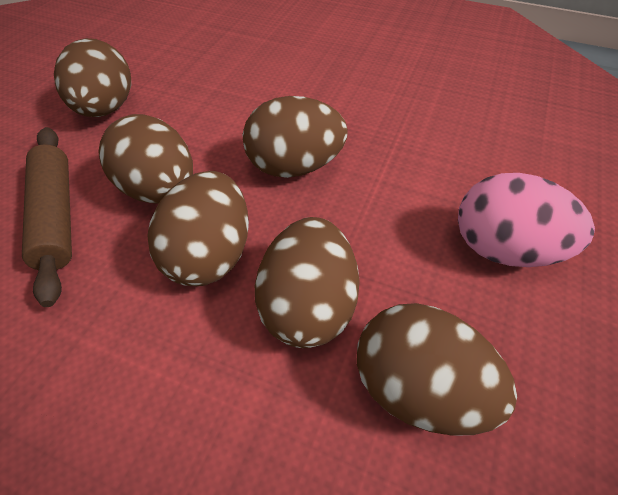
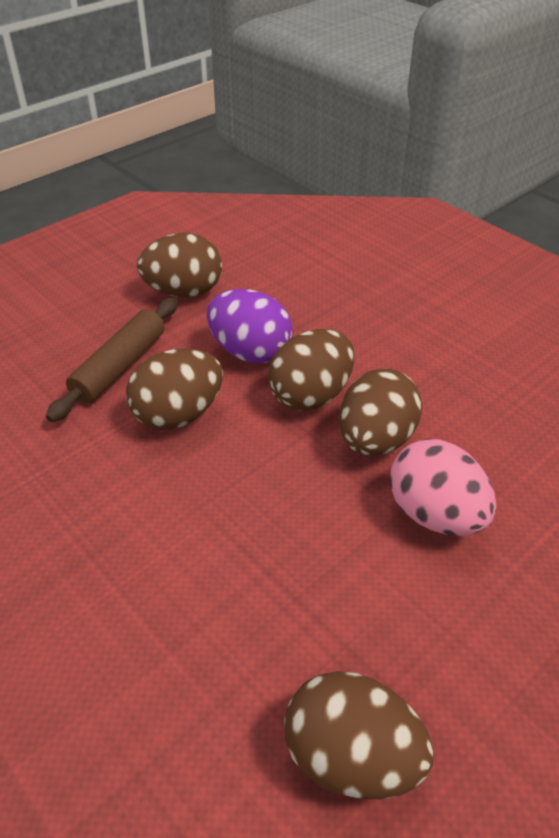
brown egg: 6 -> 5
purple egg: 0 -> 1

